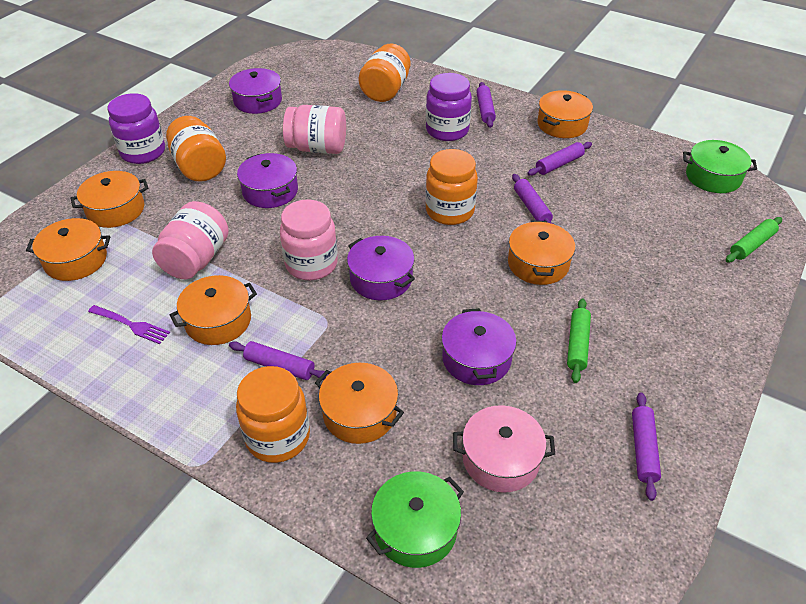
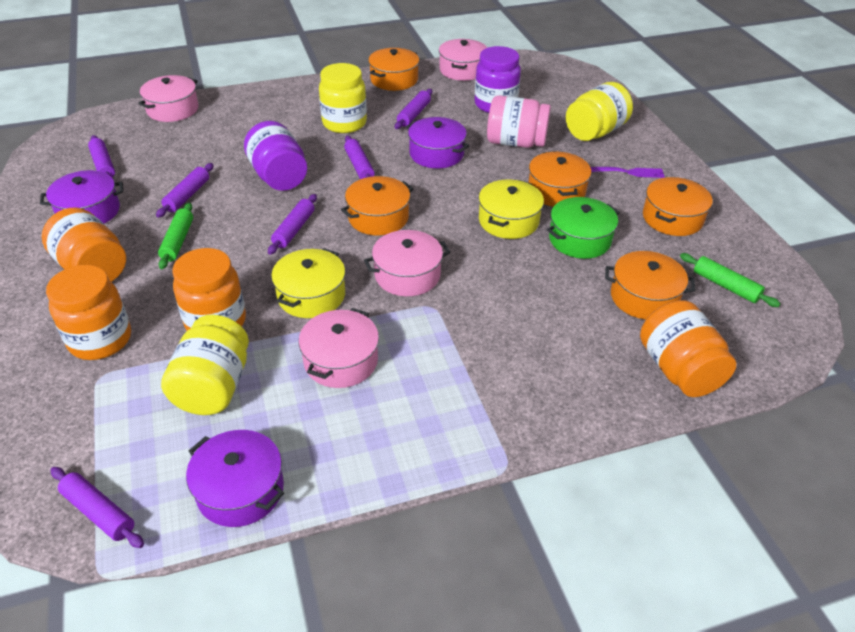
green pot: 2 -> 1
orange pot: 6 -> 5
pink jar: 3 -> 1
pink pot: 1 -> 4
purple pot: 4 -> 3
purple rolling pin: 5 -> 6
yellow jar: 0 -> 3
yellow pot: 0 -> 2

